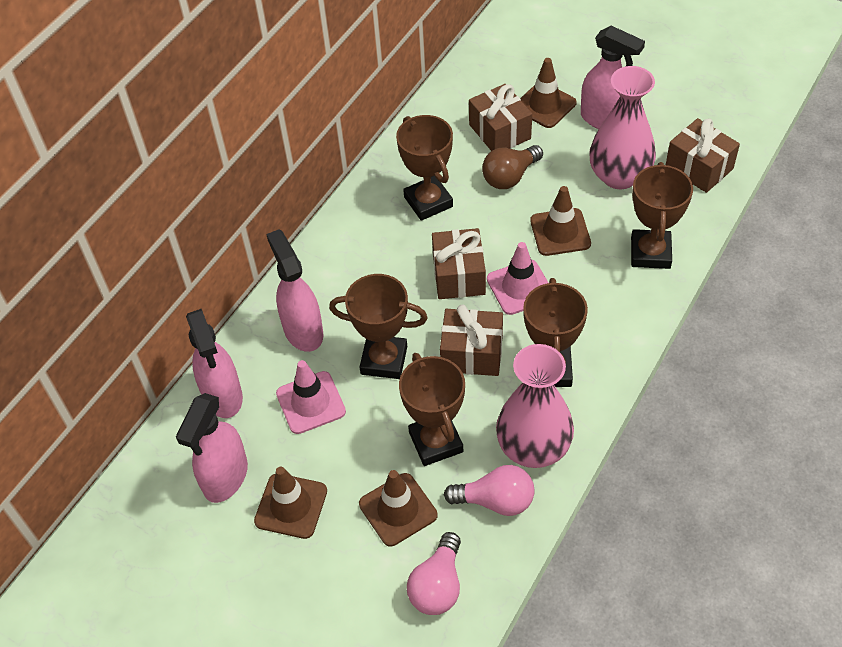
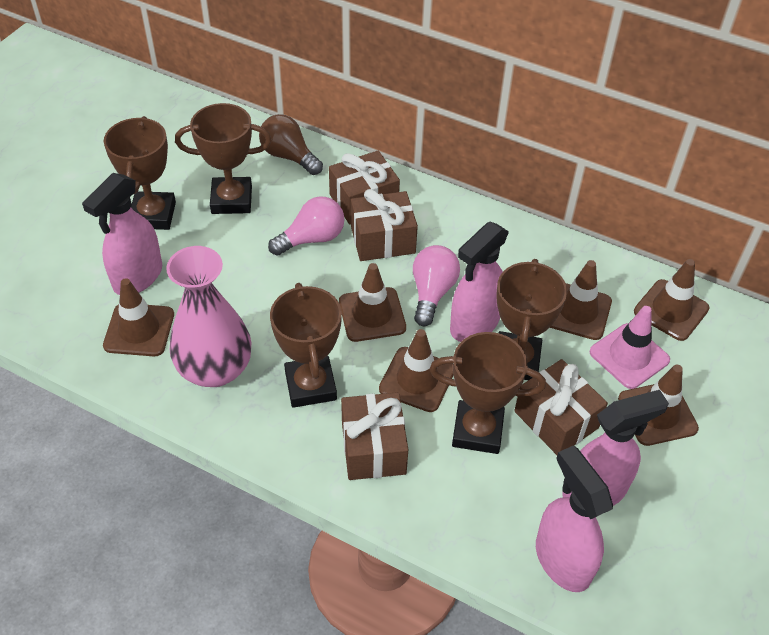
brown traffic cone: 4 -> 6
pink traffic cone: 2 -> 1
pink vase: 2 -> 1

